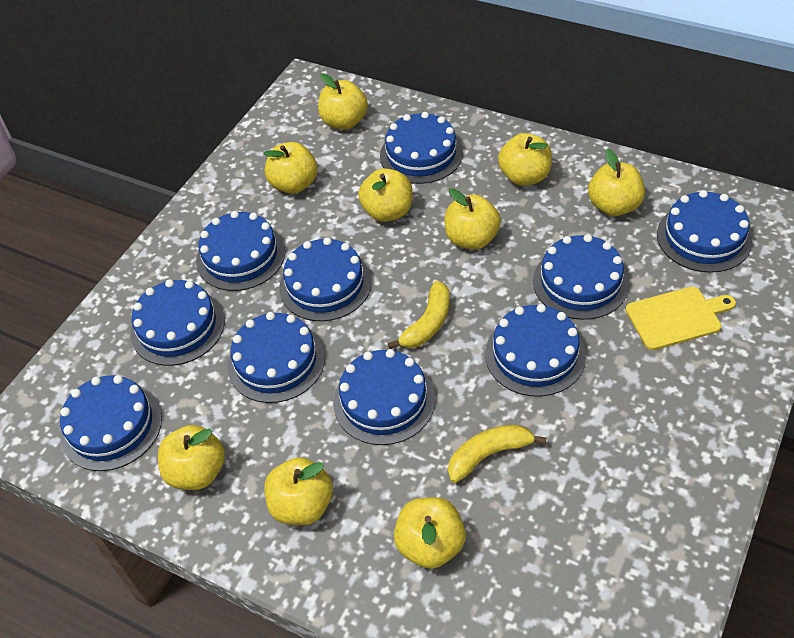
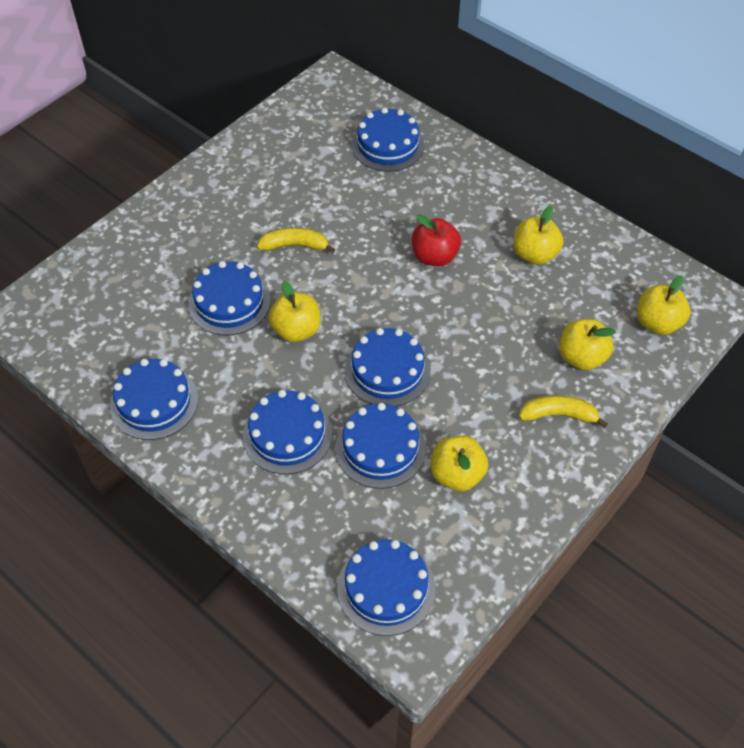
blue cake: 10 -> 7
red apple: 0 -> 1
yellow apple: 9 -> 5
yellow cutting board: 1 -> 0

